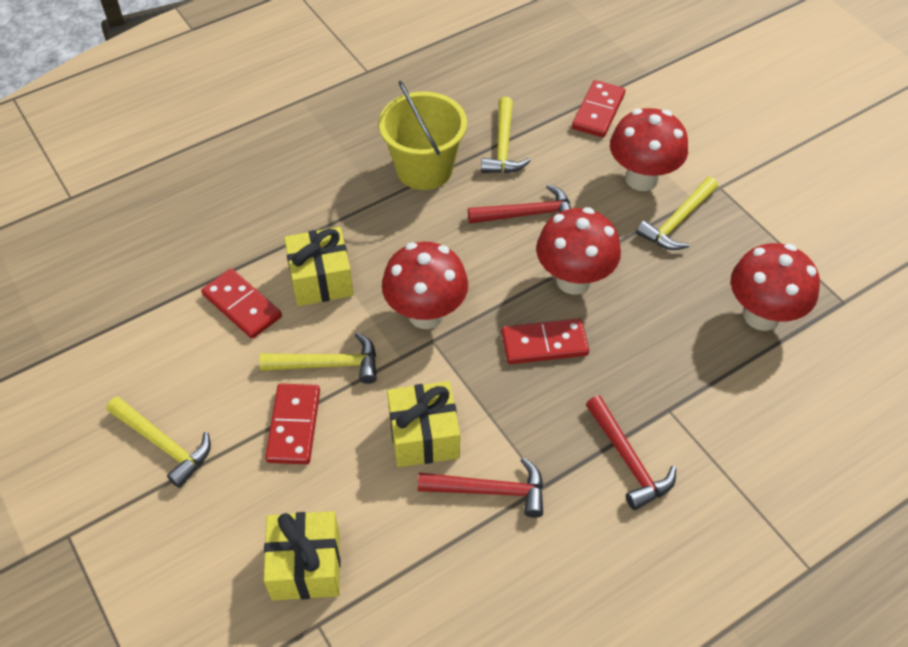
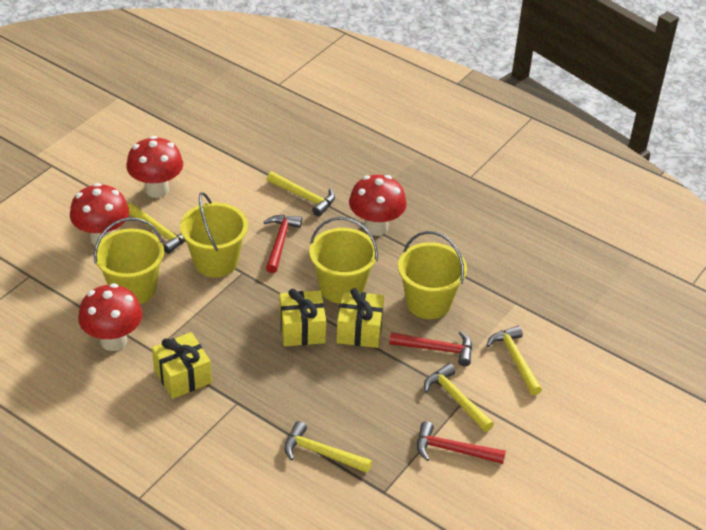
red domino: 4 -> 0
yellow bucket: 1 -> 4
yellow hammer: 4 -> 5

